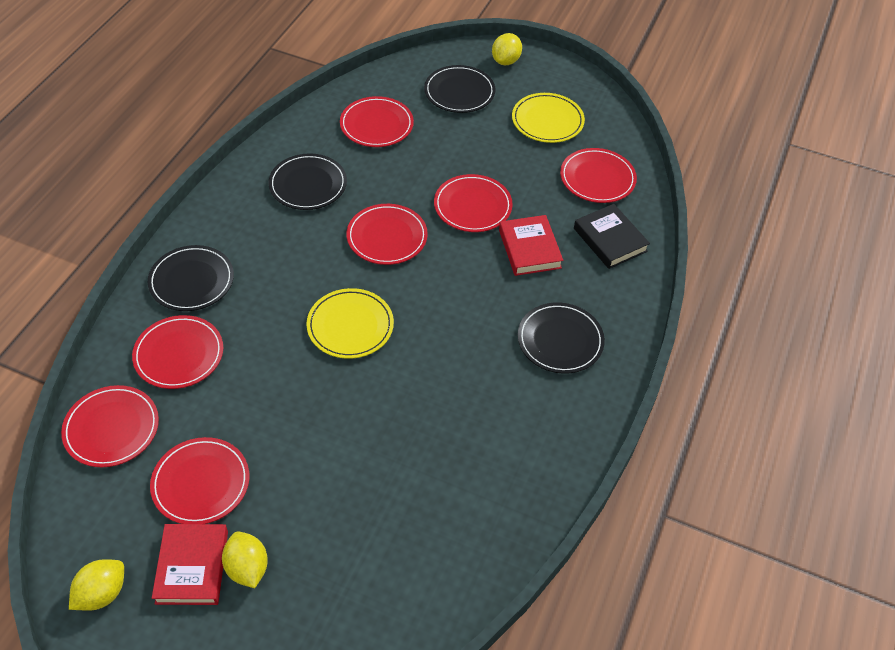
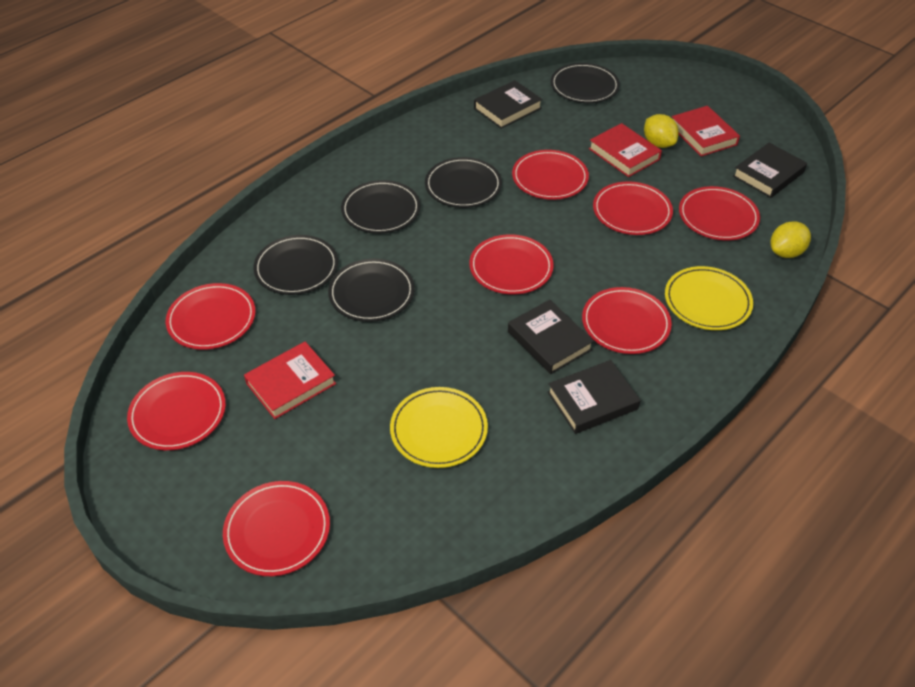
black book: 1 -> 4
black plate: 4 -> 5
red book: 2 -> 3
red plate: 7 -> 8
yellow lemon: 3 -> 2

